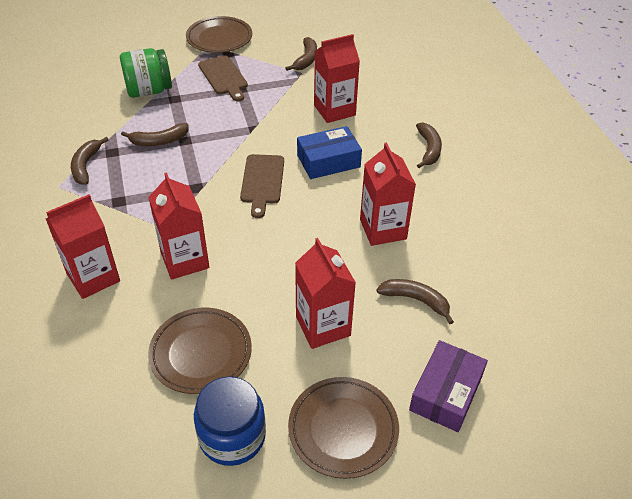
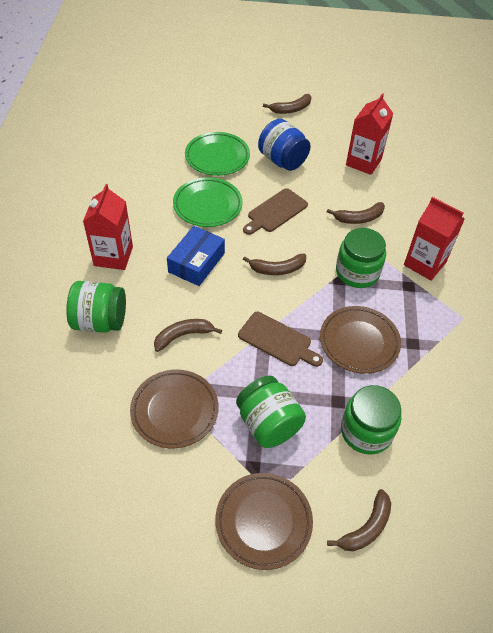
green jar: 1 -> 4
green plate: 0 -> 2
purple box: 1 -> 0
red carton: 5 -> 3

